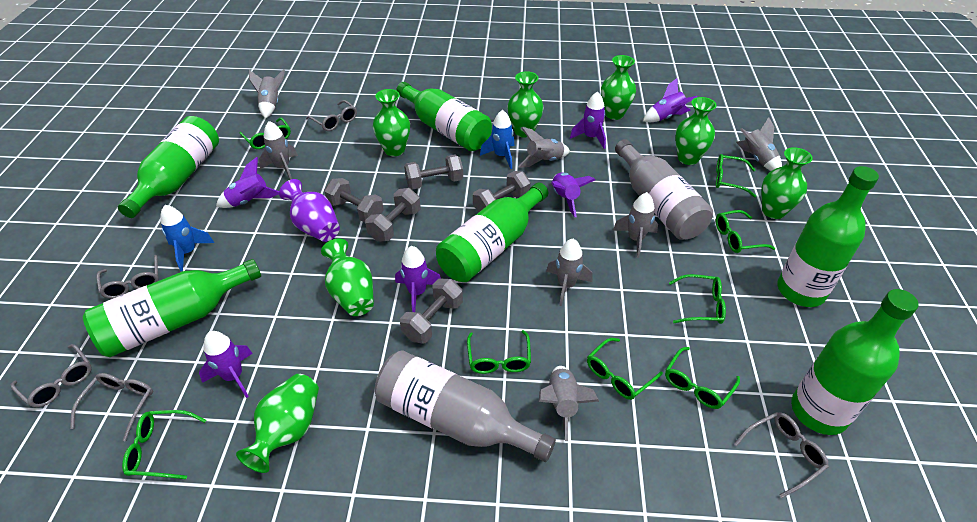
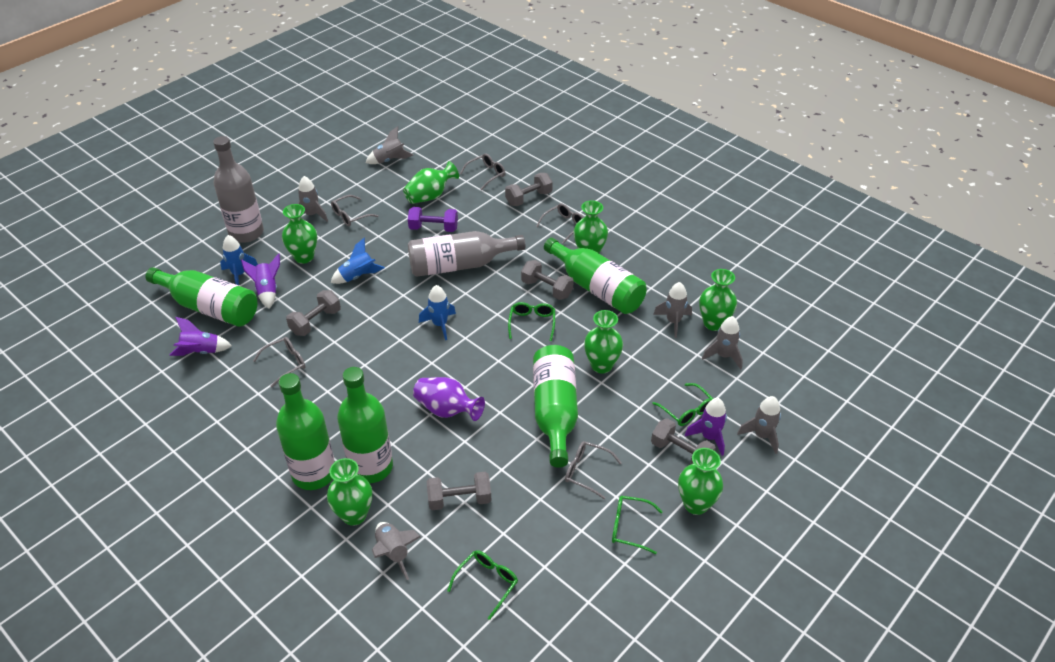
blue rocket: 2 -> 3
green bottle: 6 -> 5
green glasses: 8 -> 4
grey rocket: 7 -> 6
purple dumbbell: 0 -> 1
purple rocket: 6 -> 3

